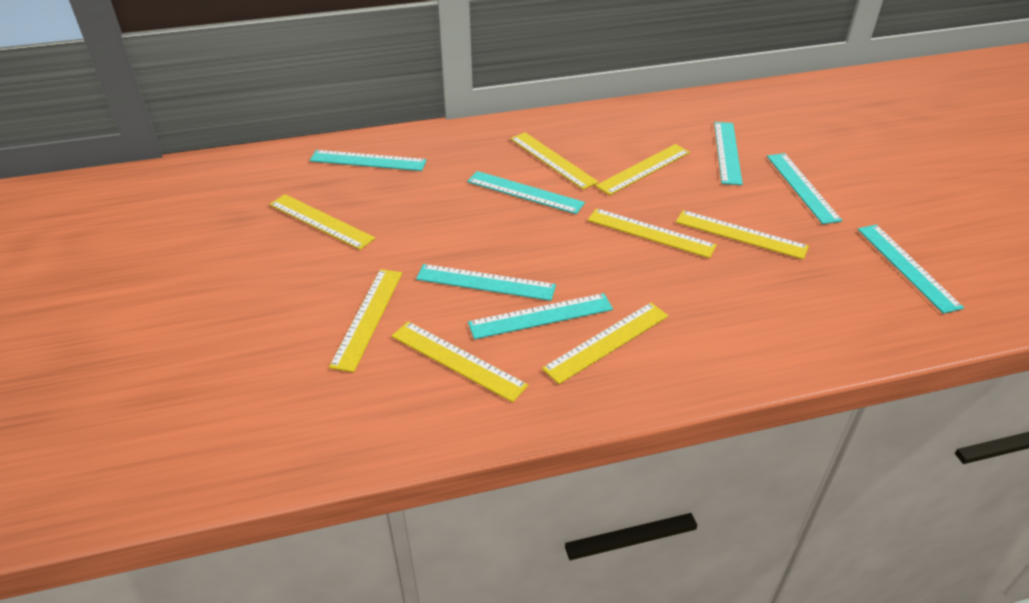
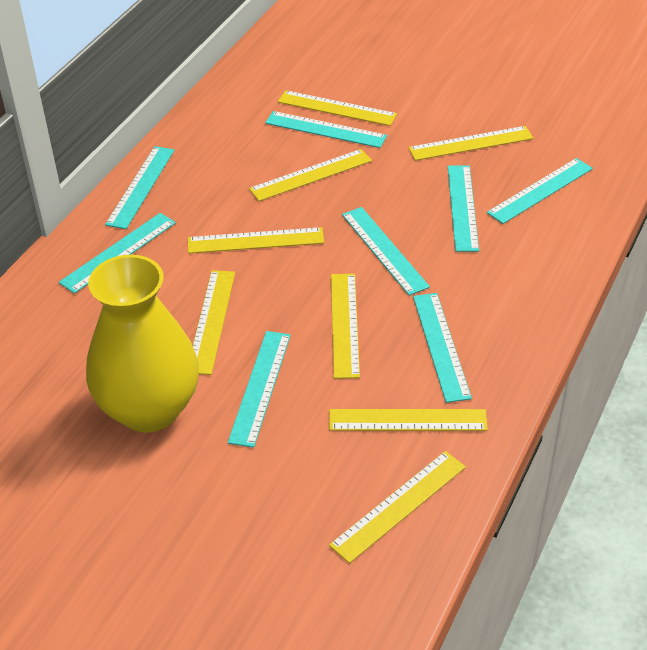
turquoise ruler: 7 -> 8
yellow vase: 0 -> 1

